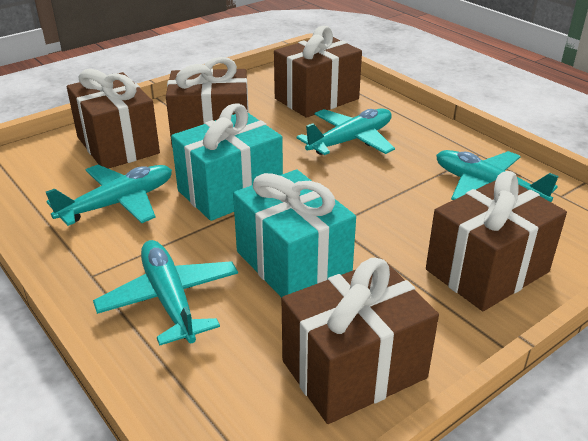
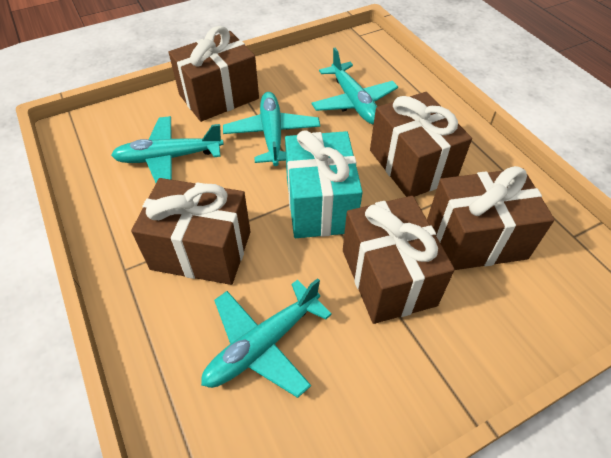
turquoise gift: 2 -> 1

